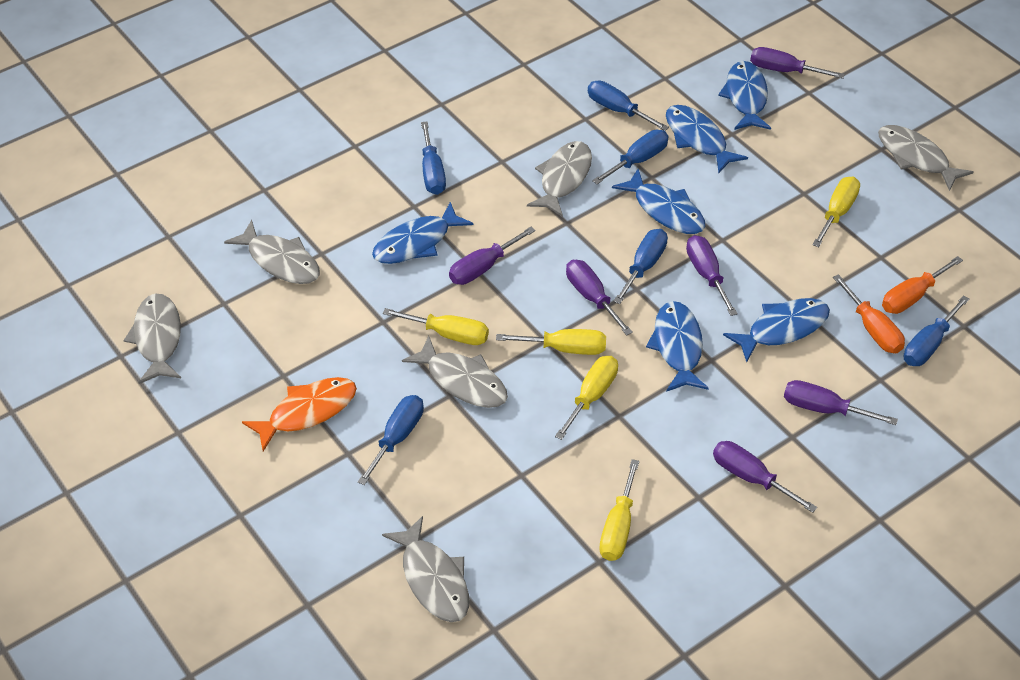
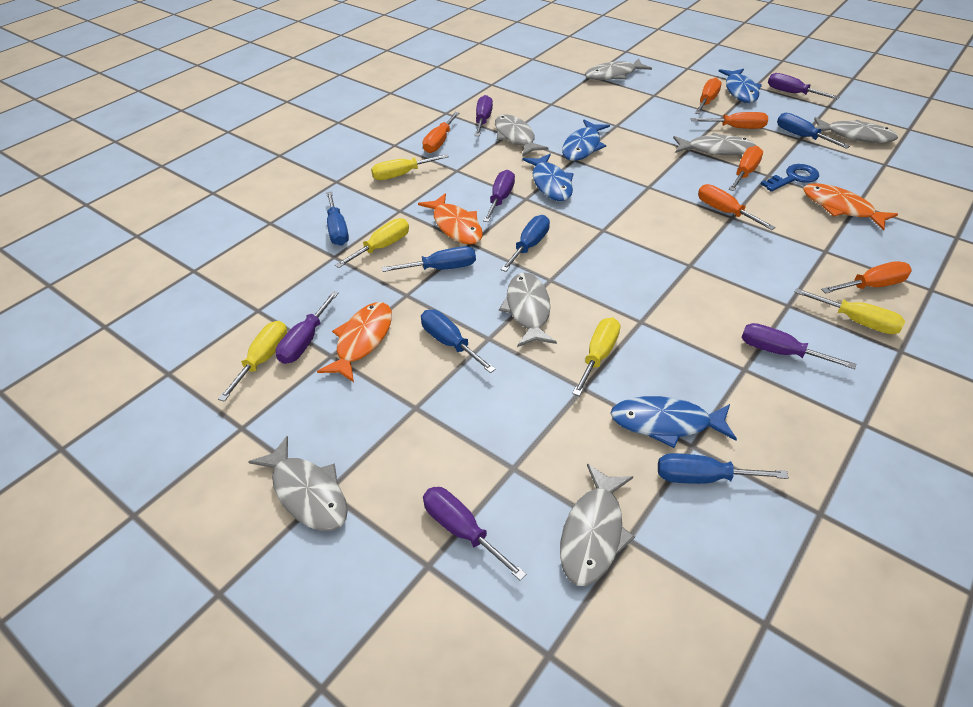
blue fish: 6 -> 4
blue key: 0 -> 1
grey fish: 6 -> 7
orange fish: 1 -> 3
orange screwdriver: 2 -> 6

